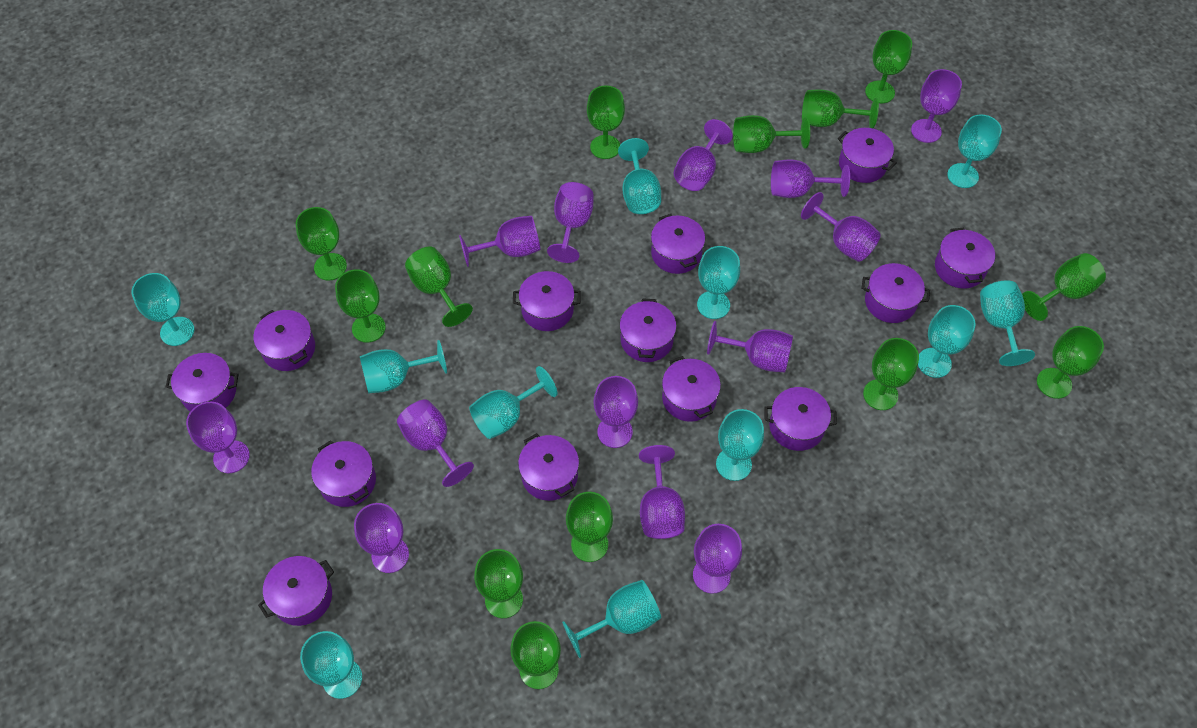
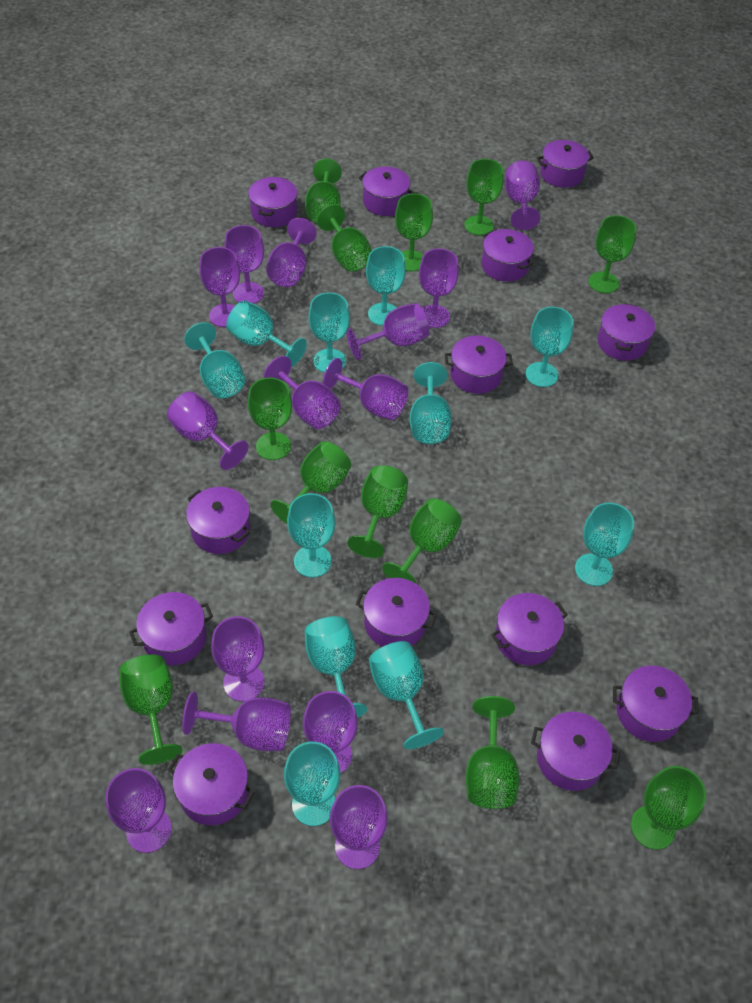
green goblet: 13 -> 12
purple goblet: 13 -> 14

